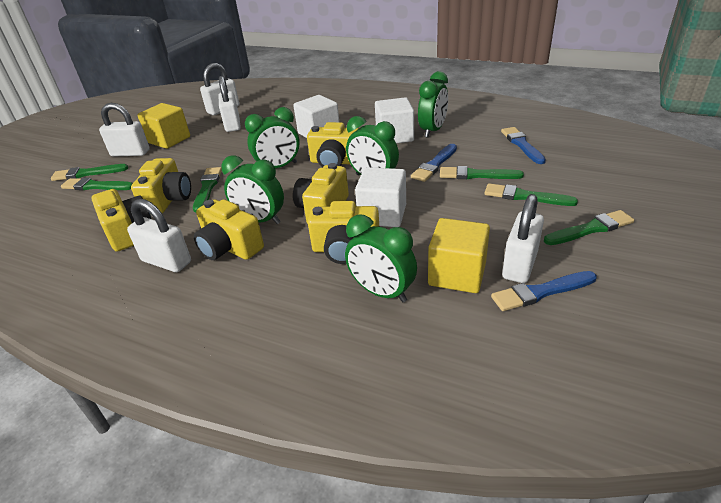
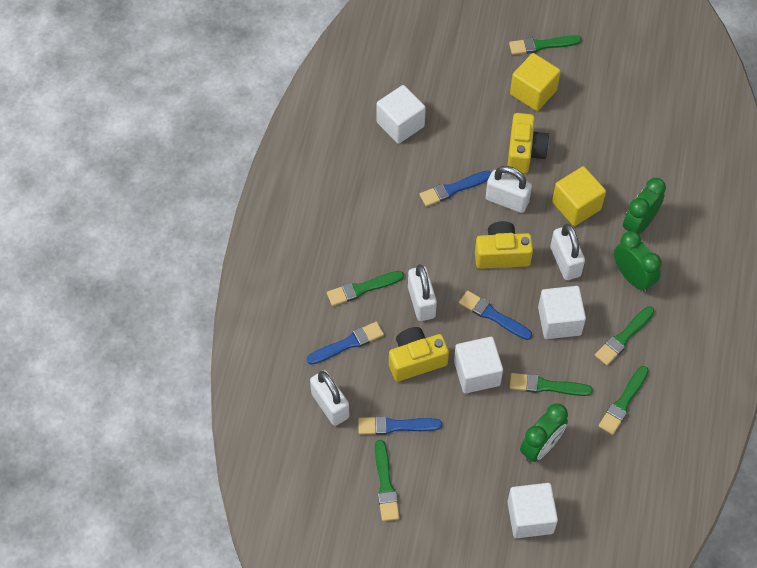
blue brush: 3 -> 4
green clock: 5 -> 3
white cube: 3 -> 4
white padlock: 5 -> 4
yellow camera: 6 -> 3

